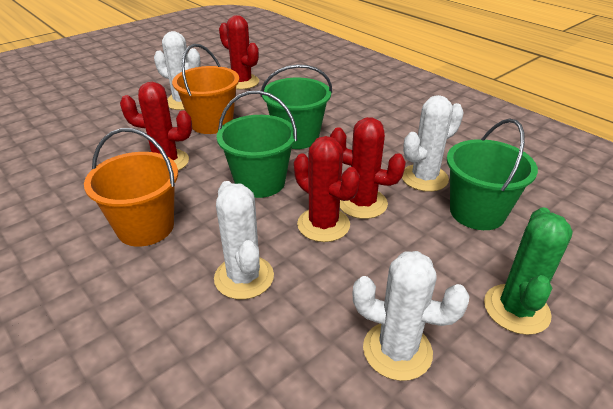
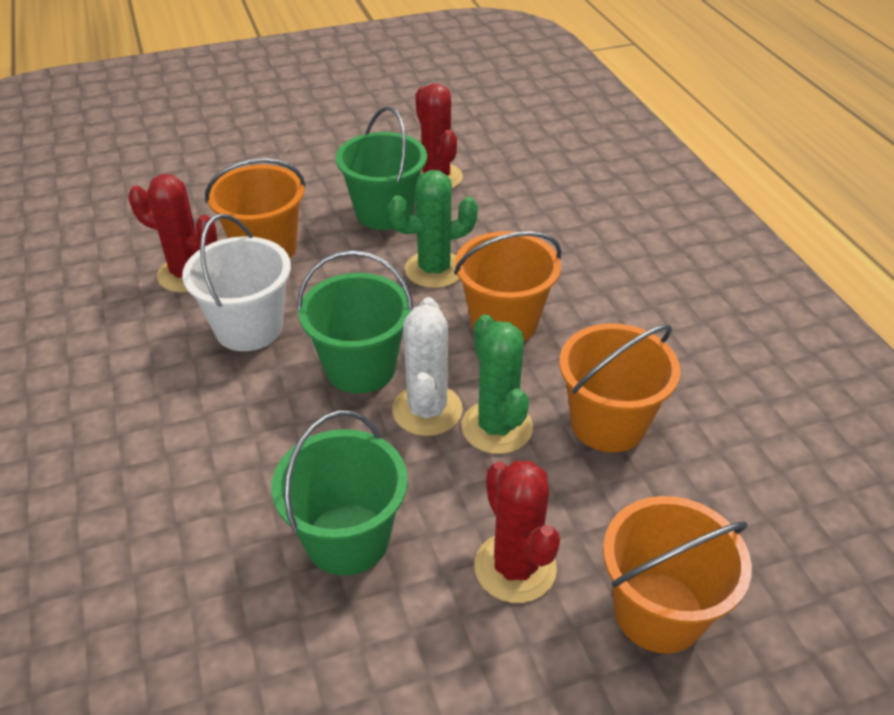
green cactus: 1 -> 2
orange bucket: 2 -> 4
red cactus: 4 -> 3
white bucket: 0 -> 1
white cactus: 4 -> 1

